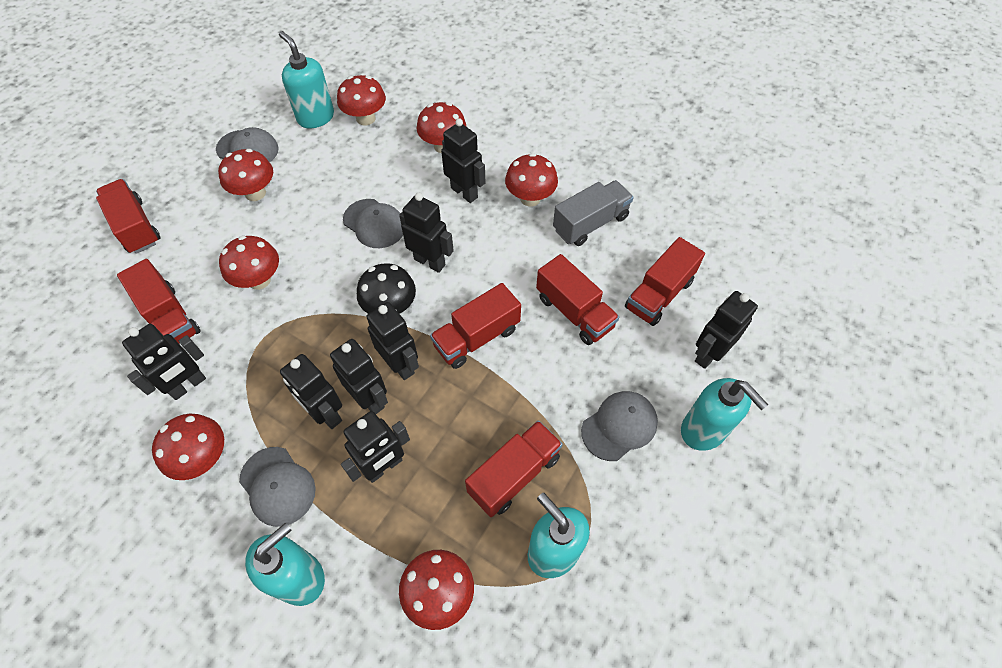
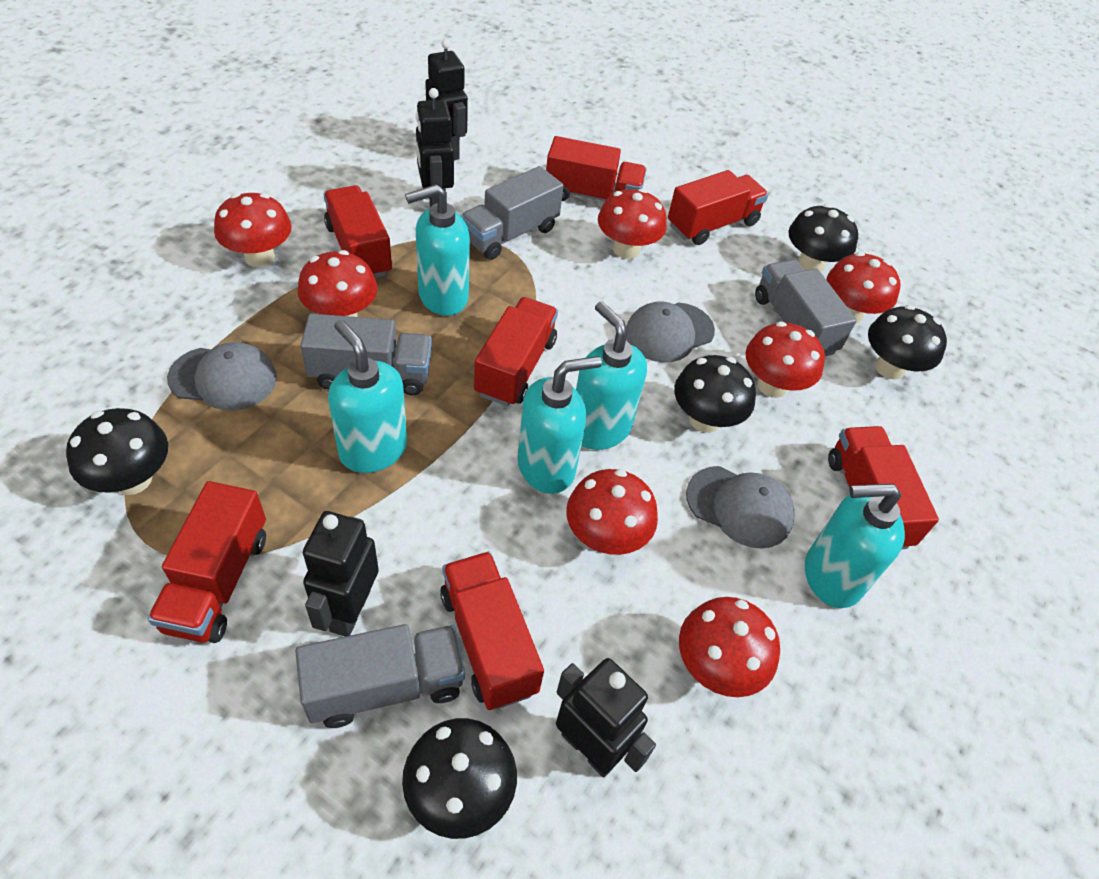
black mushroom: 1 -> 5
black robot: 8 -> 4
grey cap: 4 -> 3
grey truck: 1 -> 4
red truck: 6 -> 7
turquoise soap dispenser: 4 -> 5

